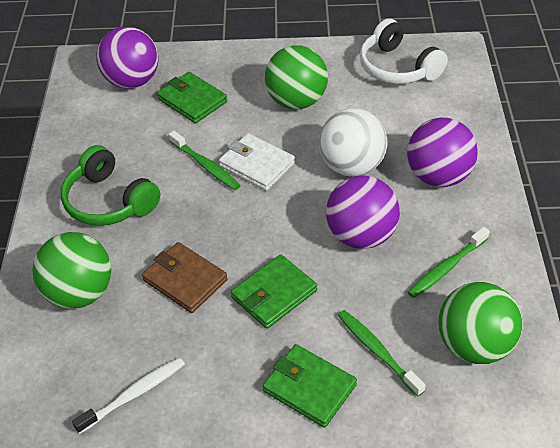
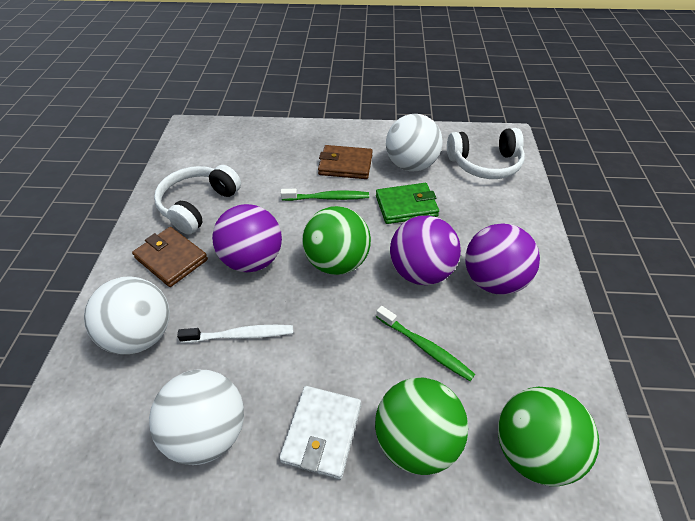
brown wallet: 1 -> 2
green headphones: 1 -> 0
green toothbrush: 3 -> 2
green wallet: 3 -> 1
white ball: 1 -> 3
white headphones: 1 -> 2

